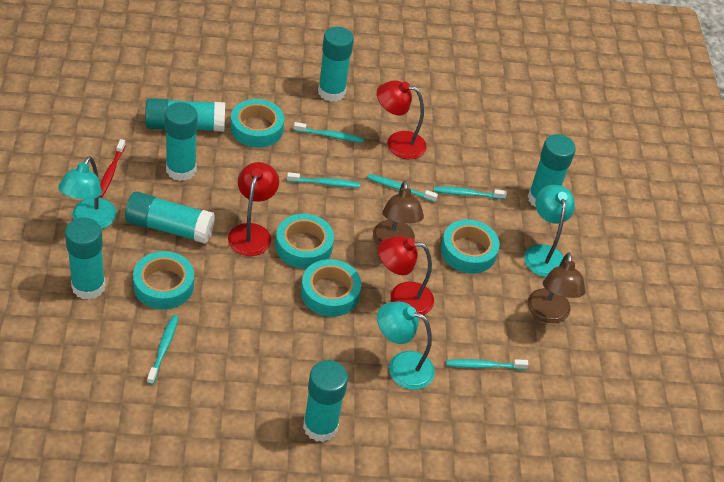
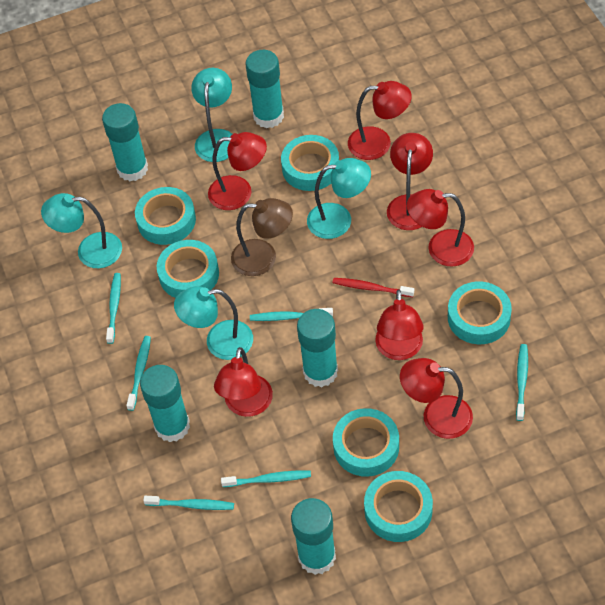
brown lamp: 2 -> 1
red lamp: 3 -> 7
turquoise glue stick: 7 -> 5
turquoise lamp: 3 -> 4
turquoise tape: 5 -> 6

